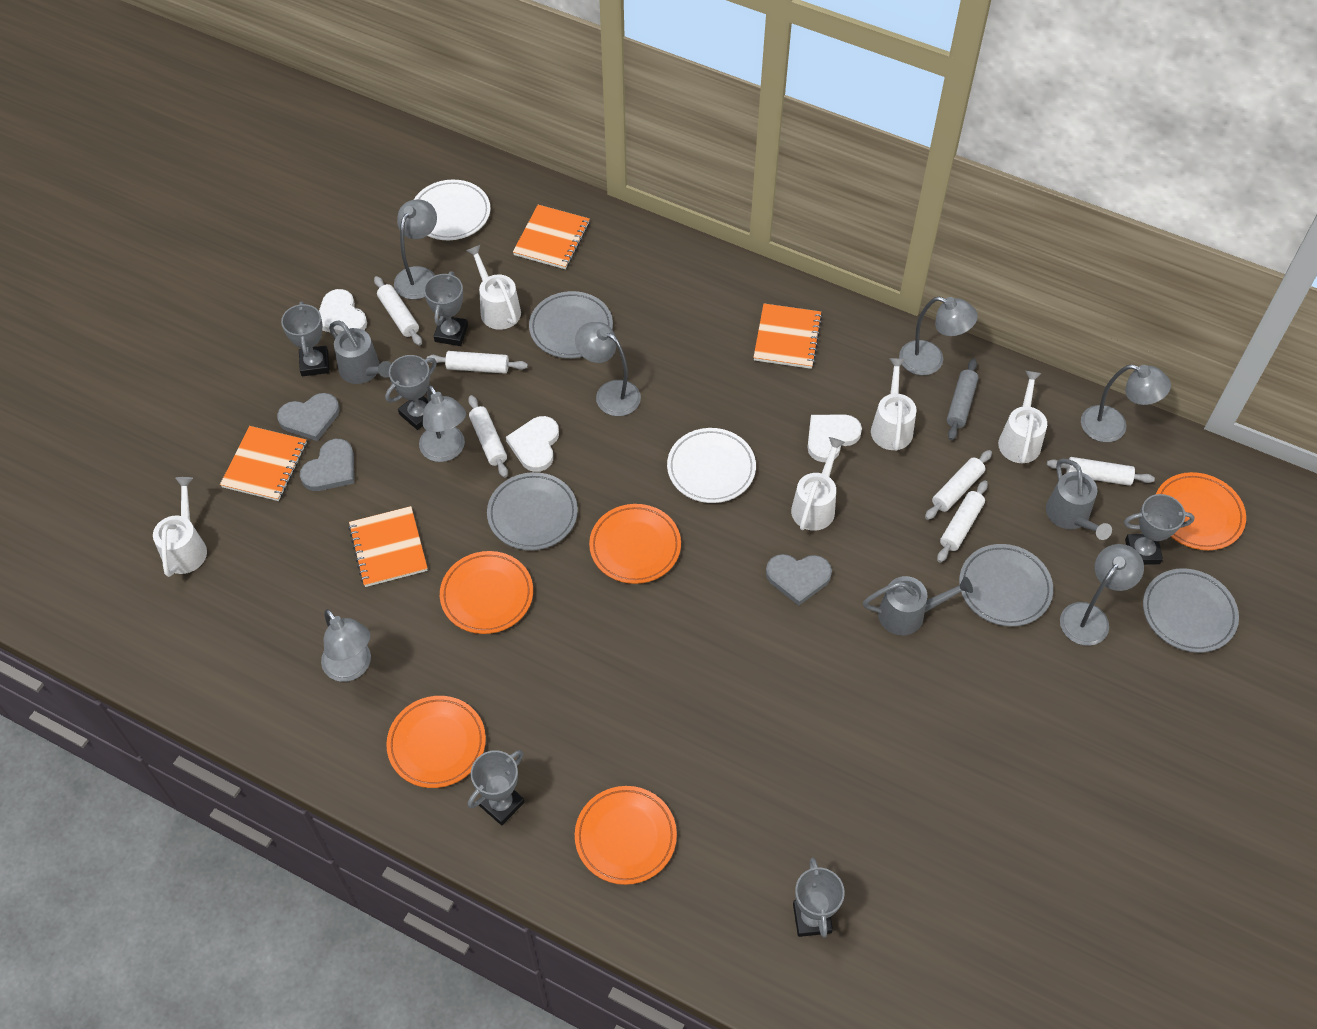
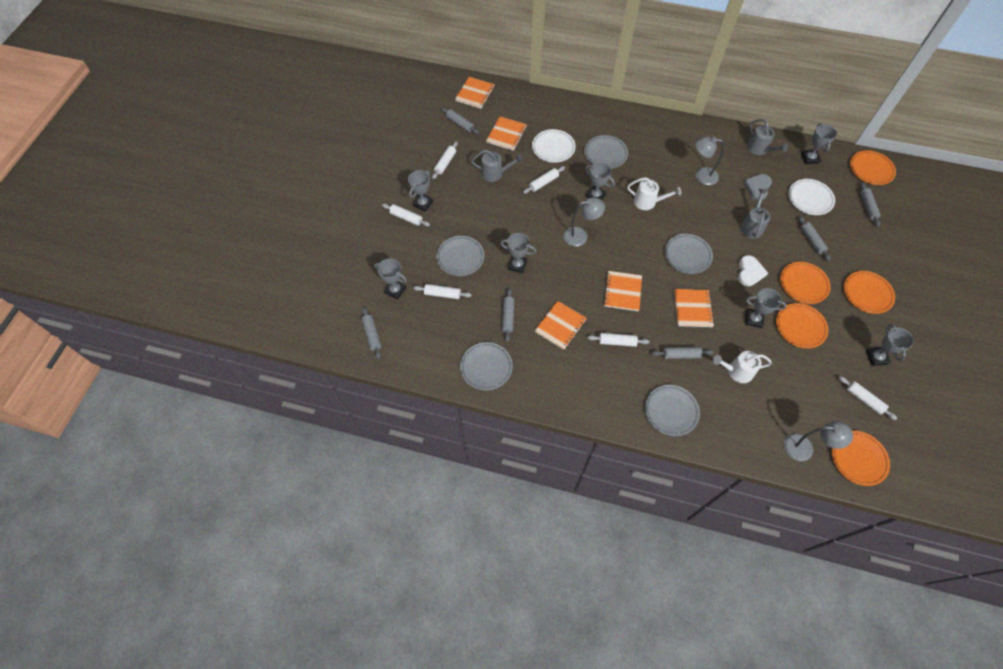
grey heart: 3 -> 1
grey lamp: 7 -> 3
grey plate: 4 -> 5
grey rolling pin: 1 -> 6
grey trophy: 6 -> 7
orange notebook: 4 -> 5
white heart: 3 -> 1
white watering can: 5 -> 2

